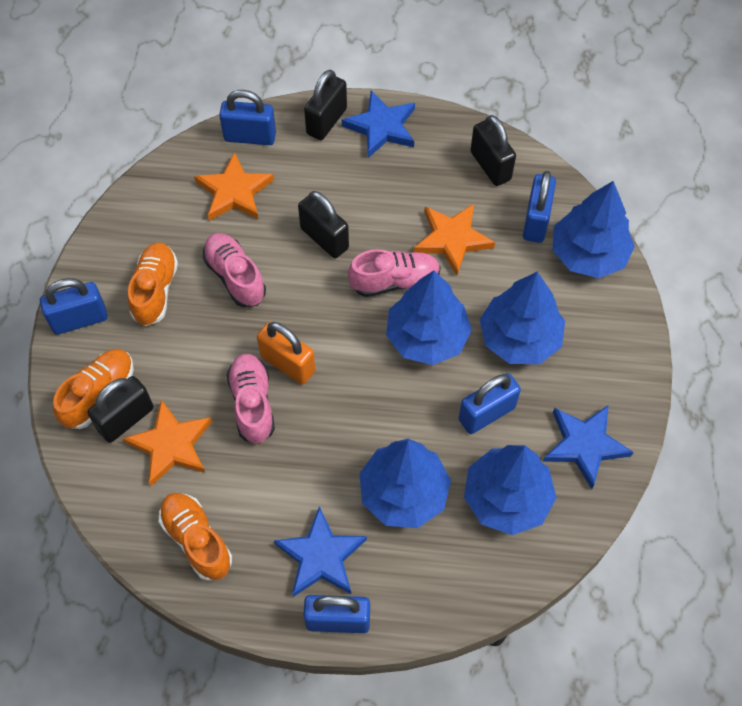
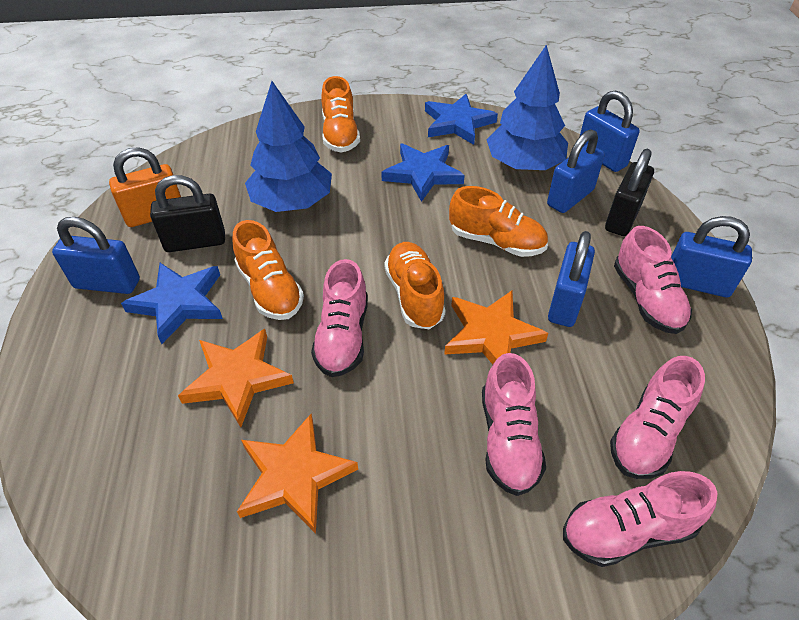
black padlock: 4 -> 2
blue tree: 5 -> 2
orange shoe: 3 -> 4
pink shoe: 3 -> 5

